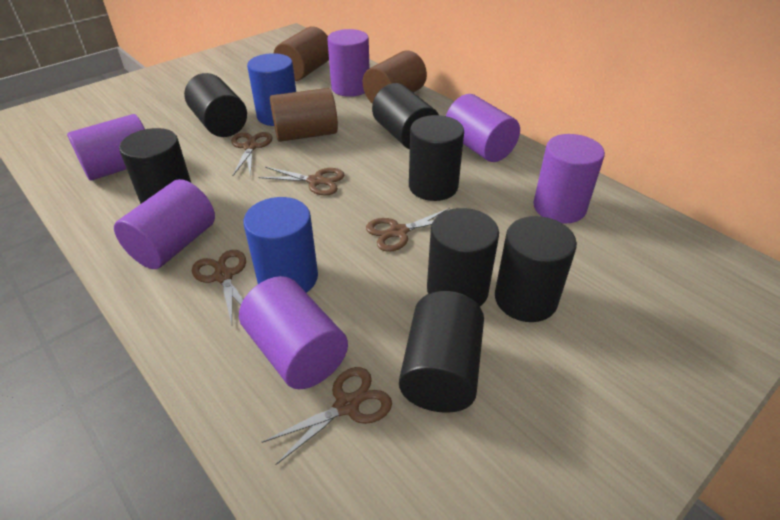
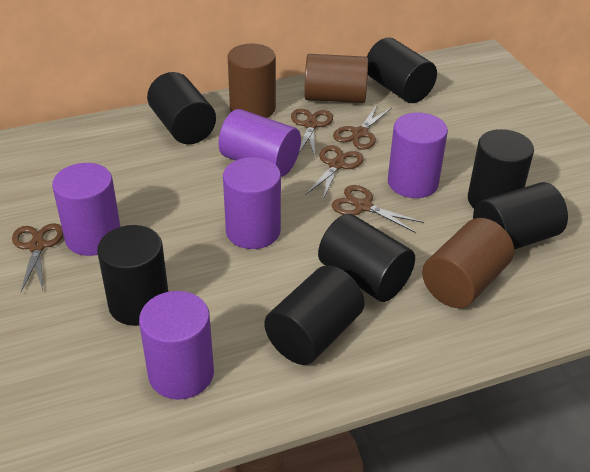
blue cylinder: 2 -> 0
purple cylinder: 6 -> 5

